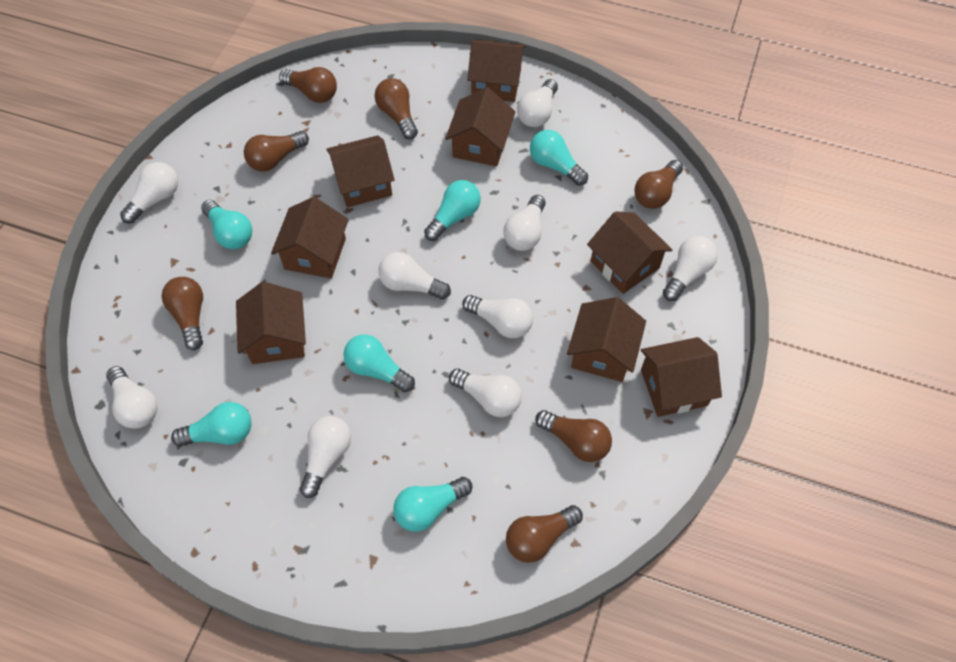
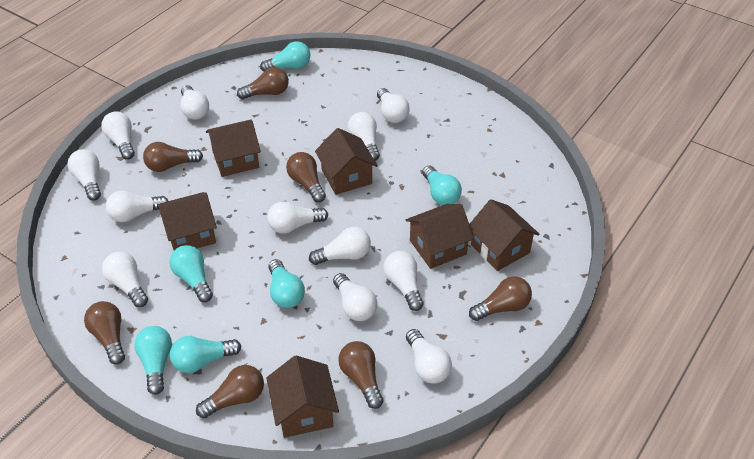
brown house: 8 -> 6
white light bulb: 9 -> 12

